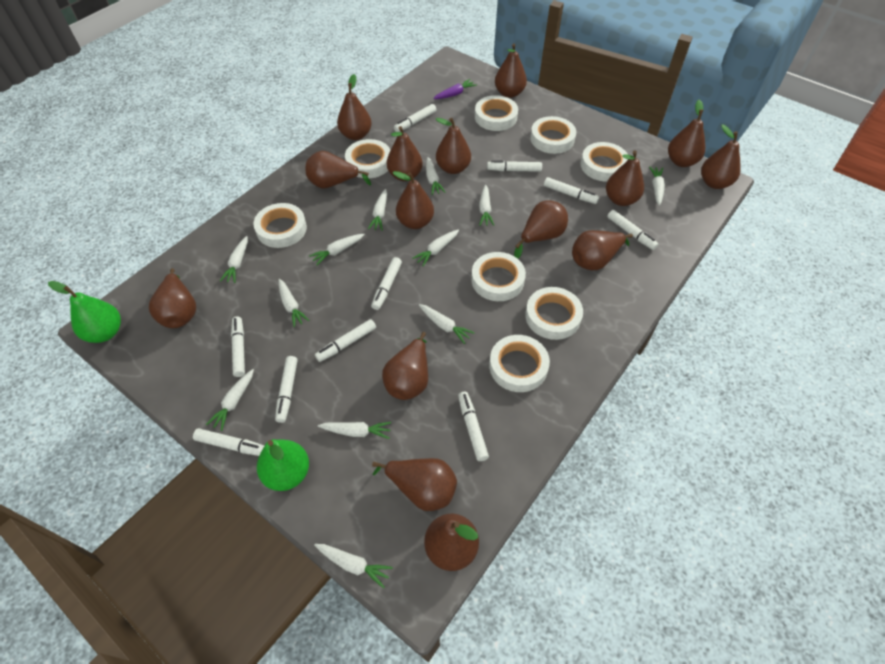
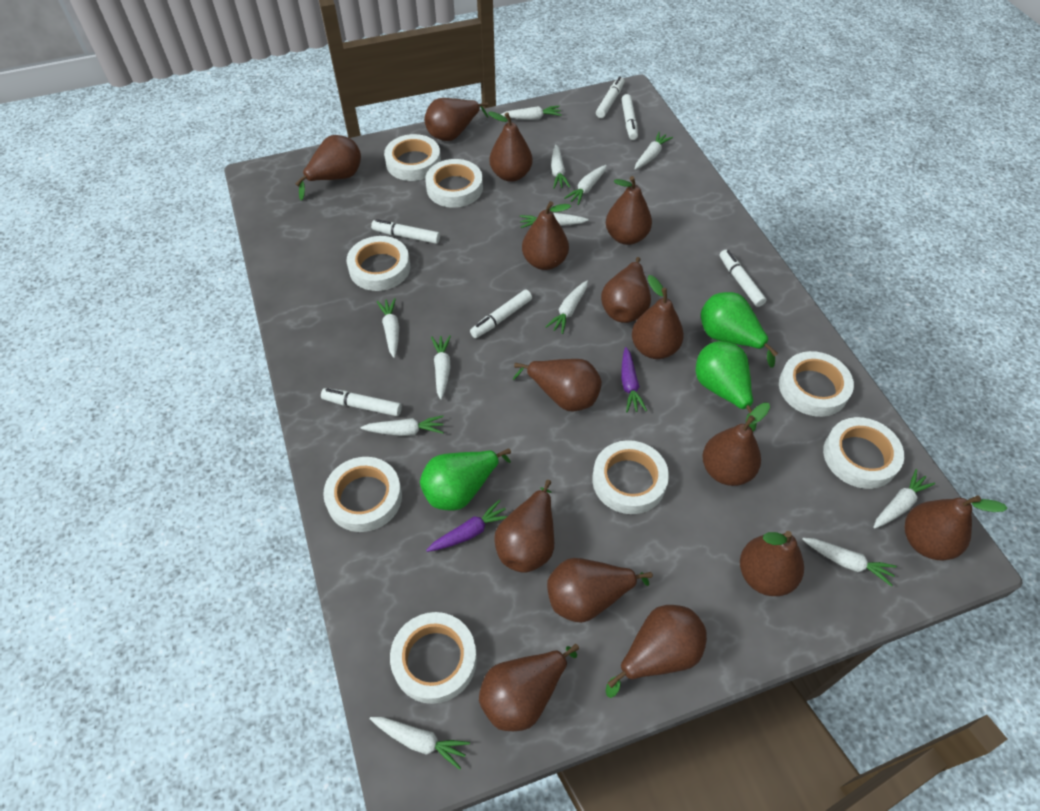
green pear: 2 -> 3
purple carrot: 1 -> 2
white marker: 10 -> 6

